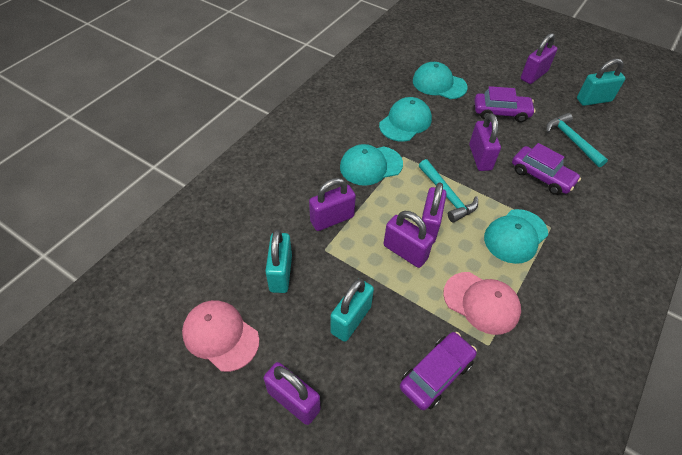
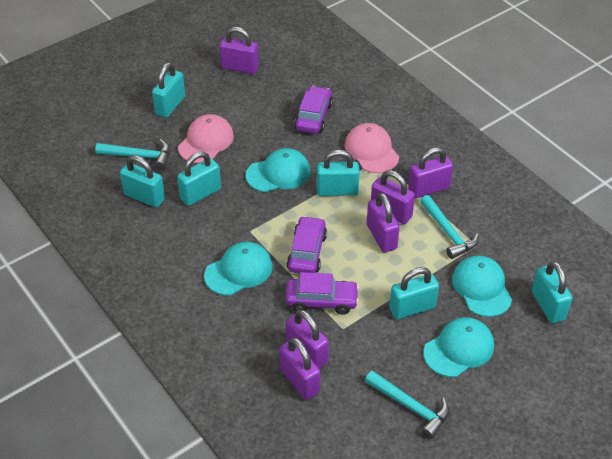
turquoise hammer: 2 -> 3
turquoise padlock: 3 -> 6

